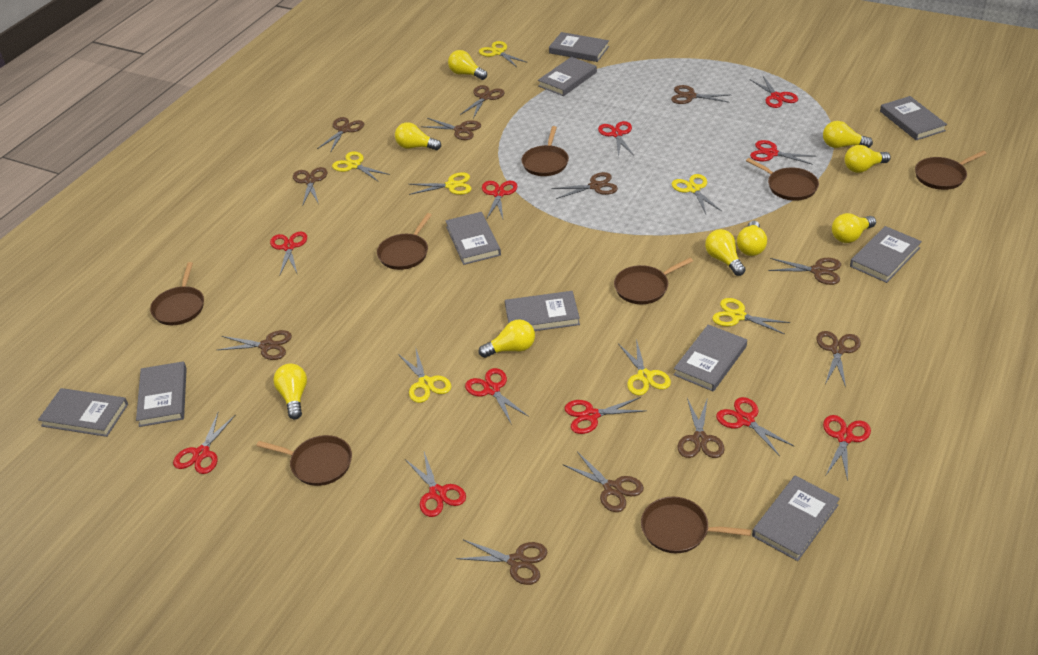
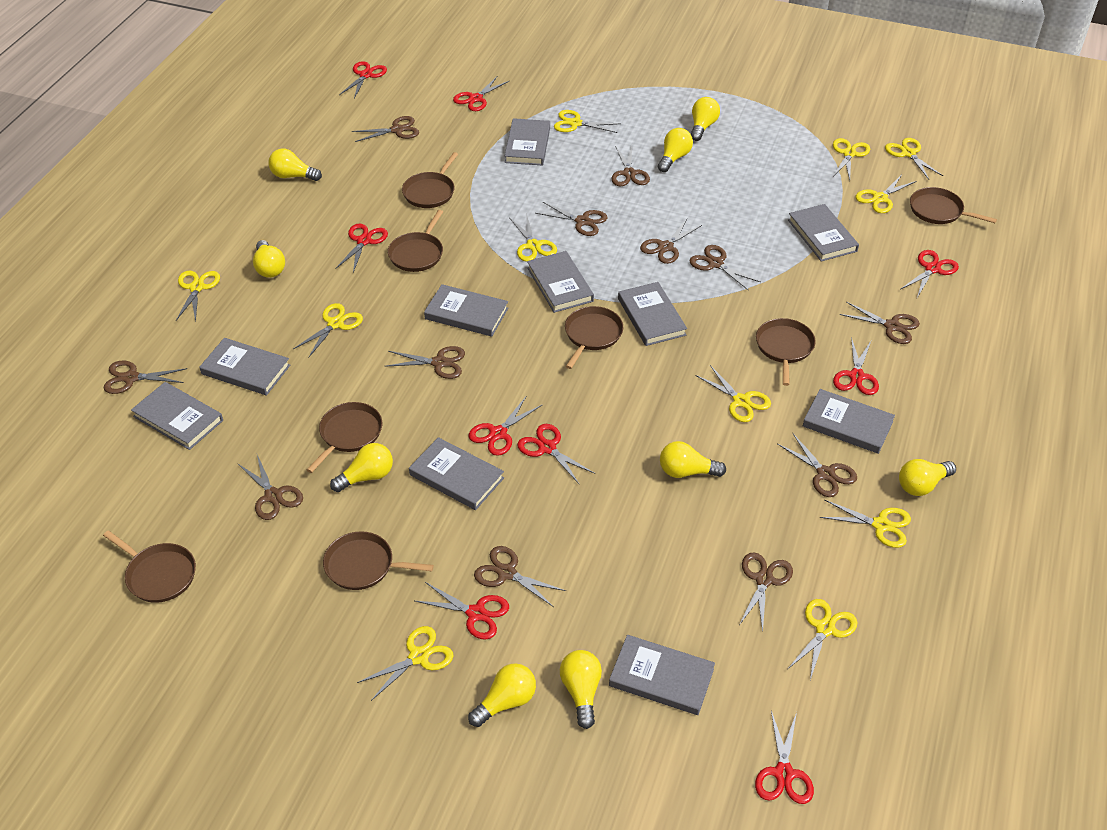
red scissors: 11 -> 9
yellow scissors: 7 -> 11

